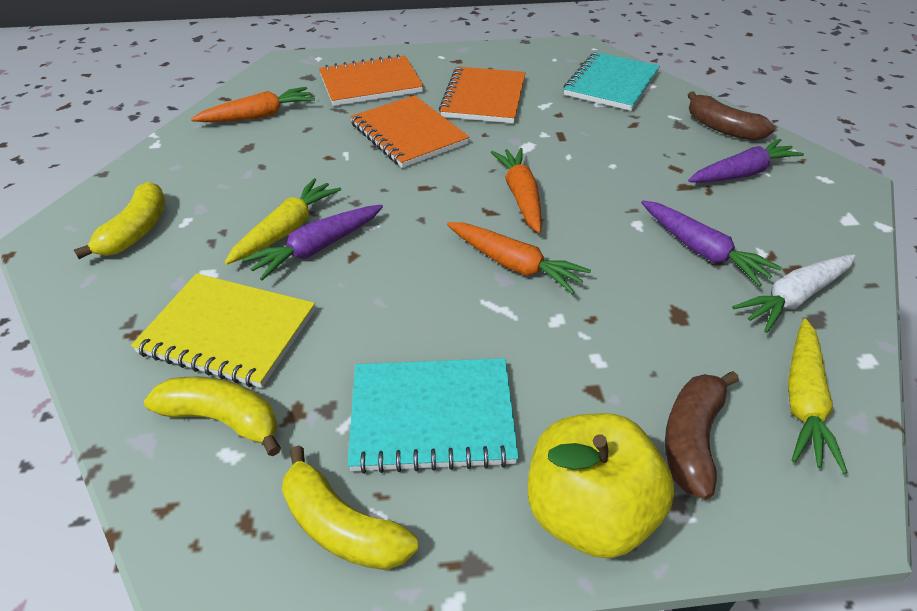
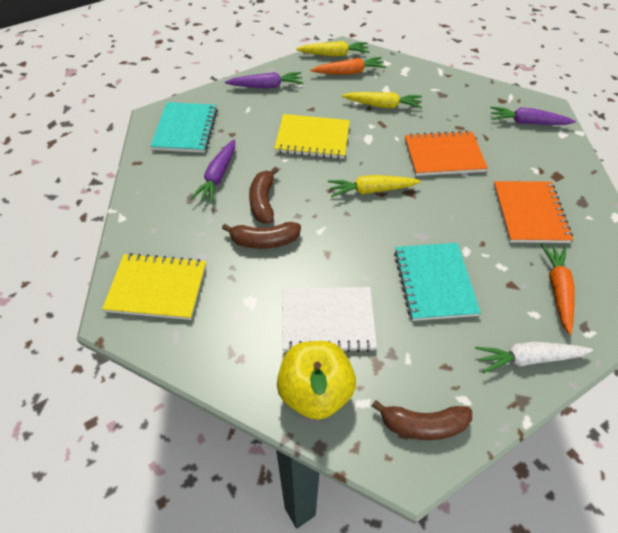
brown banana: 2 -> 3
orange carrot: 3 -> 2
orange notebook: 3 -> 2
white notebook: 0 -> 1
yellow banana: 3 -> 0
yellow carrot: 2 -> 3
yellow notebook: 1 -> 2

